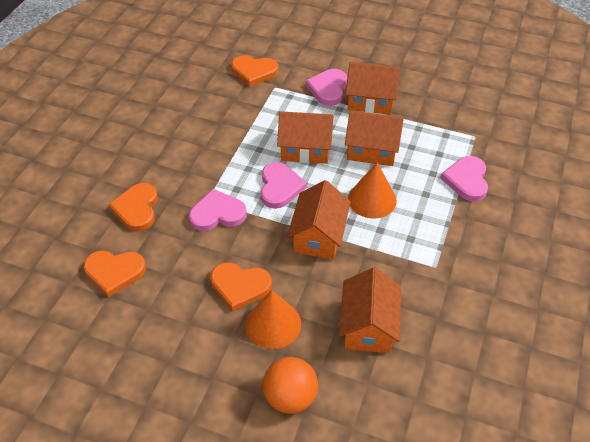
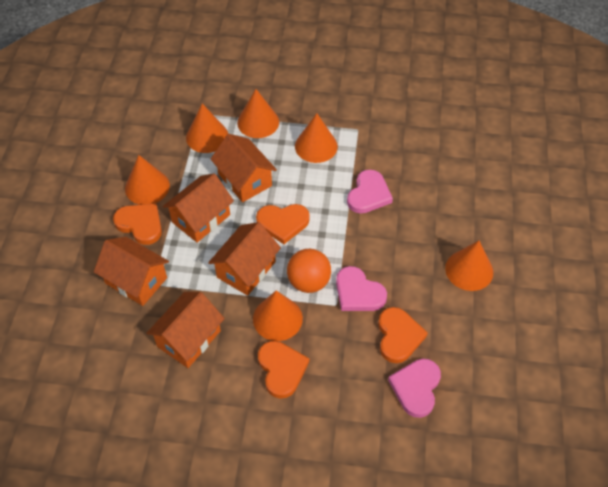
orange cone: 2 -> 6
pink heart: 4 -> 3

